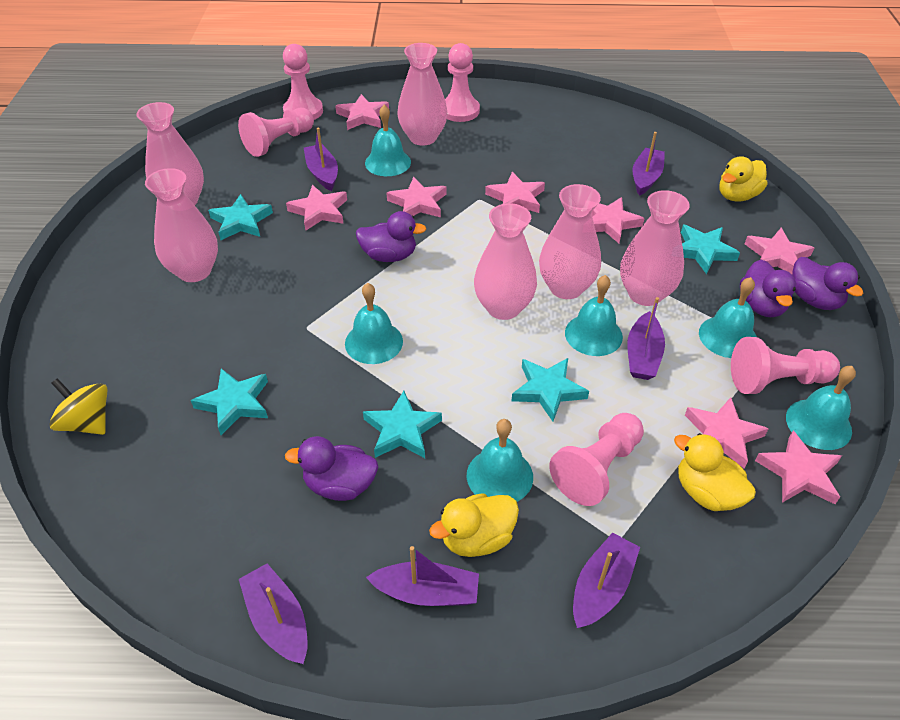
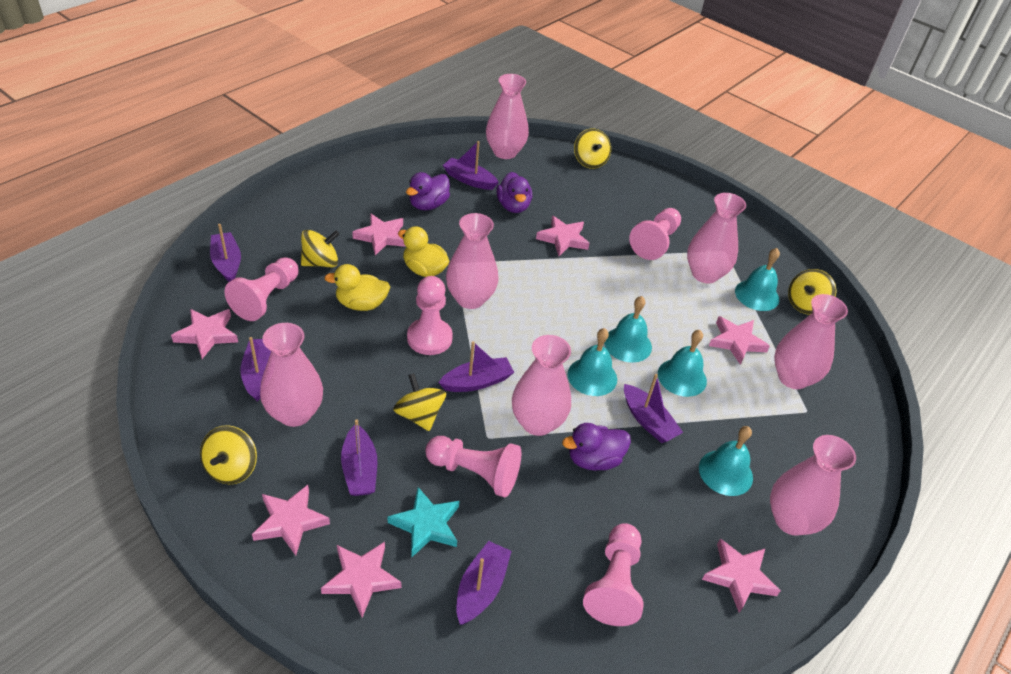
pink star: 8 -> 7
pink vase: 6 -> 7
purple boat: 6 -> 7
purple duck: 4 -> 3
turquoise bell: 6 -> 5
turquoise star: 5 -> 1
yellow duck: 3 -> 2
yellow spinning top: 1 -> 5

